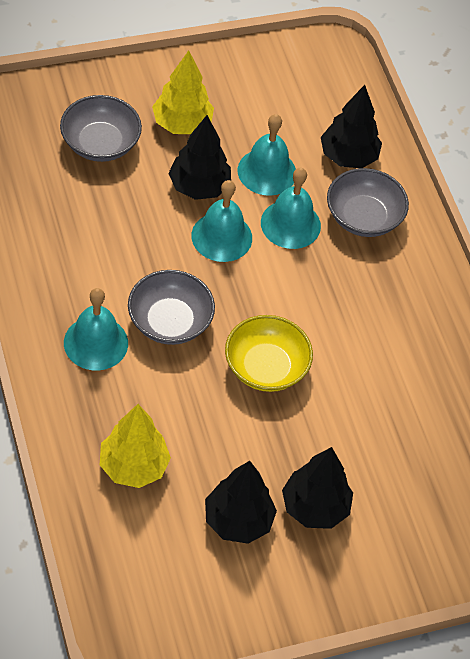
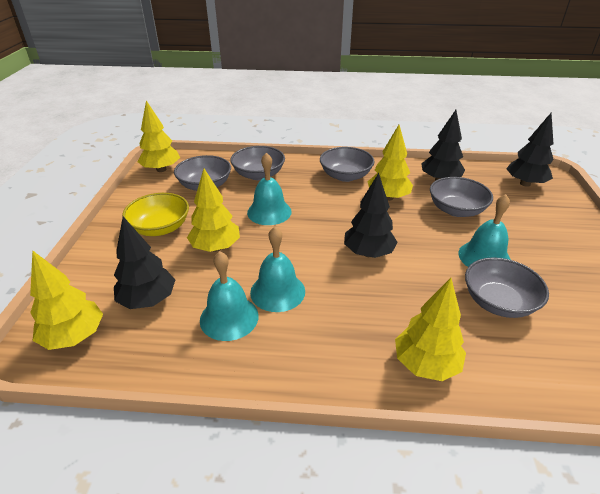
grey bowl: 3 -> 5
yellow tree: 2 -> 5

